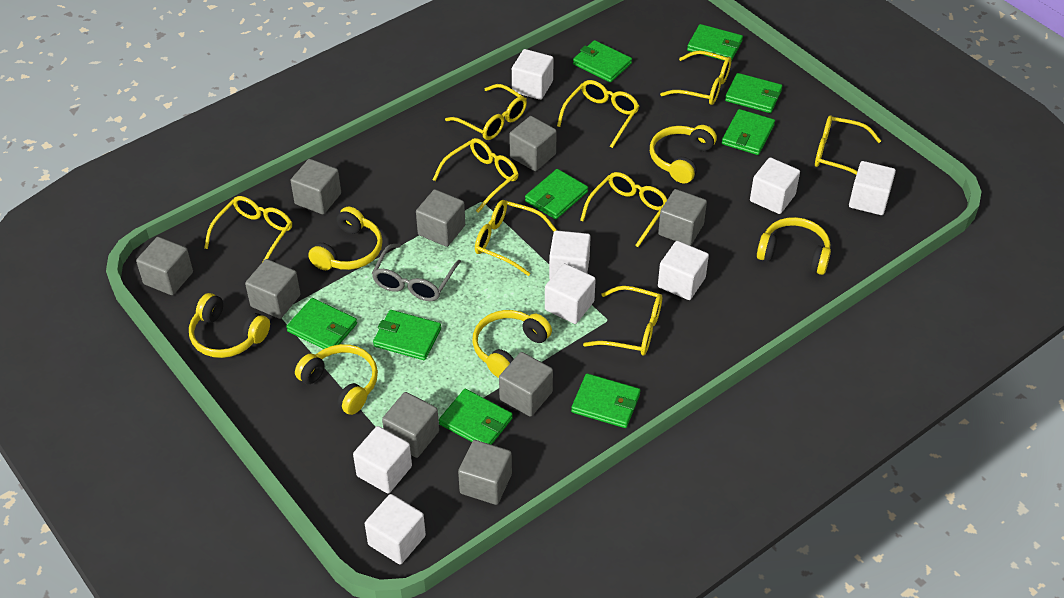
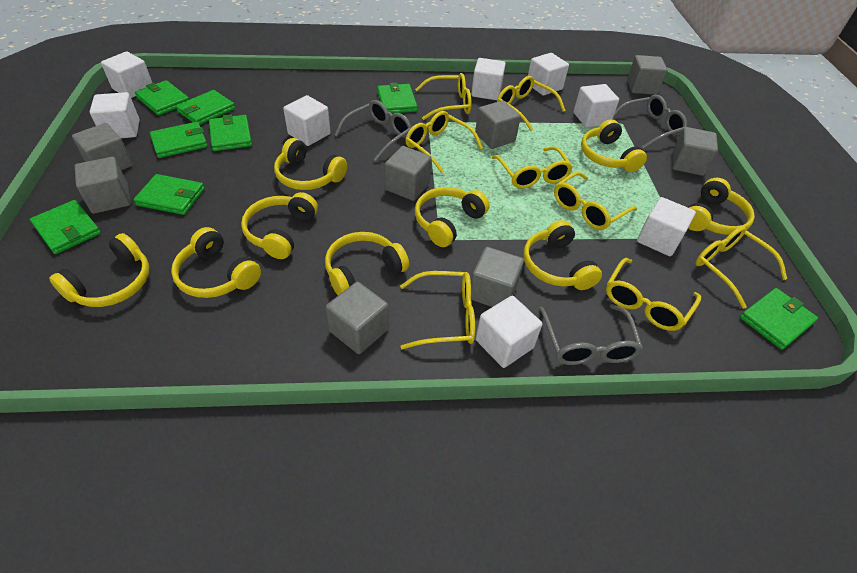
green wallet: 9 -> 8
grey cube: 9 -> 8
grey glasses: 1 -> 3
yellow glasses: 9 -> 8
yellow headphones: 6 -> 9

